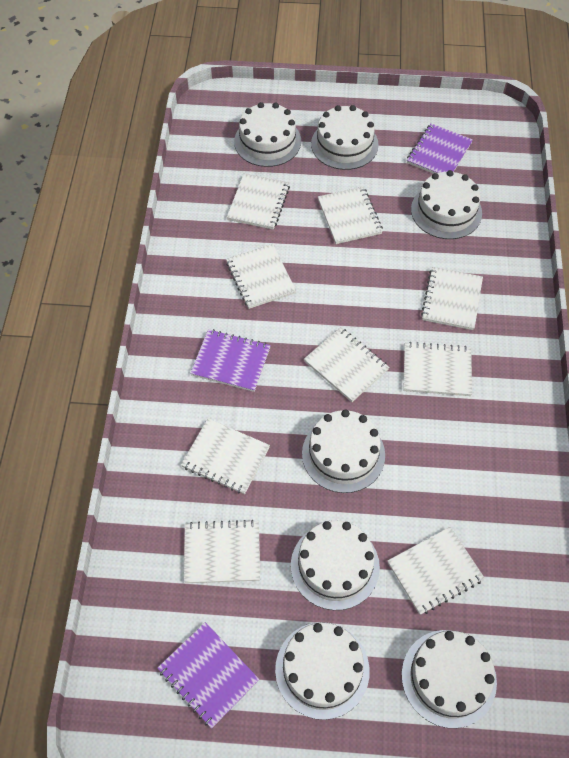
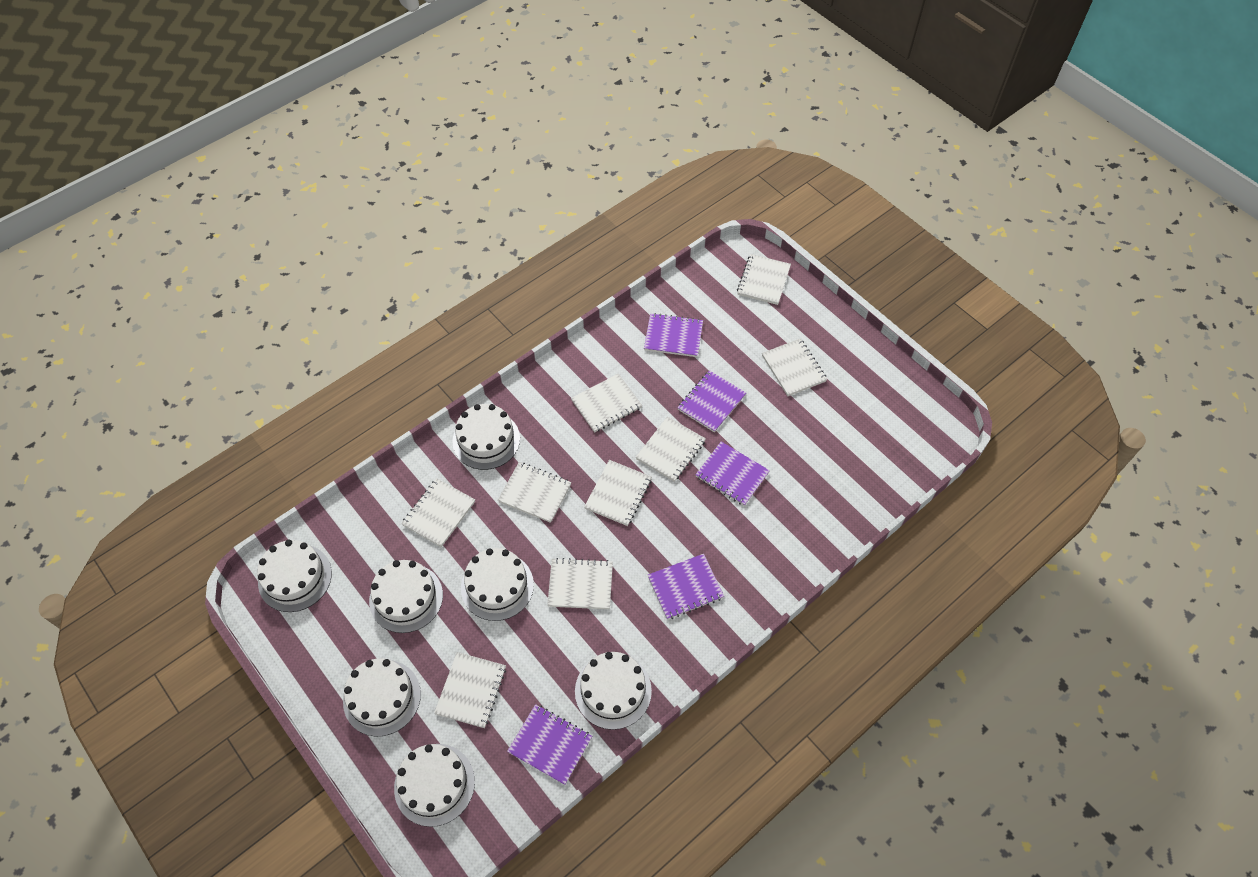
purple notebook: 3 -> 5

